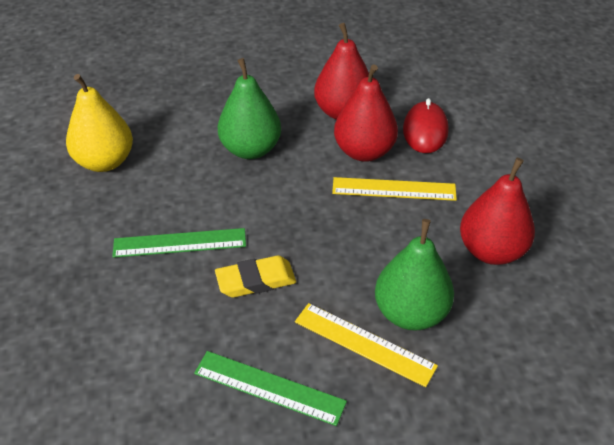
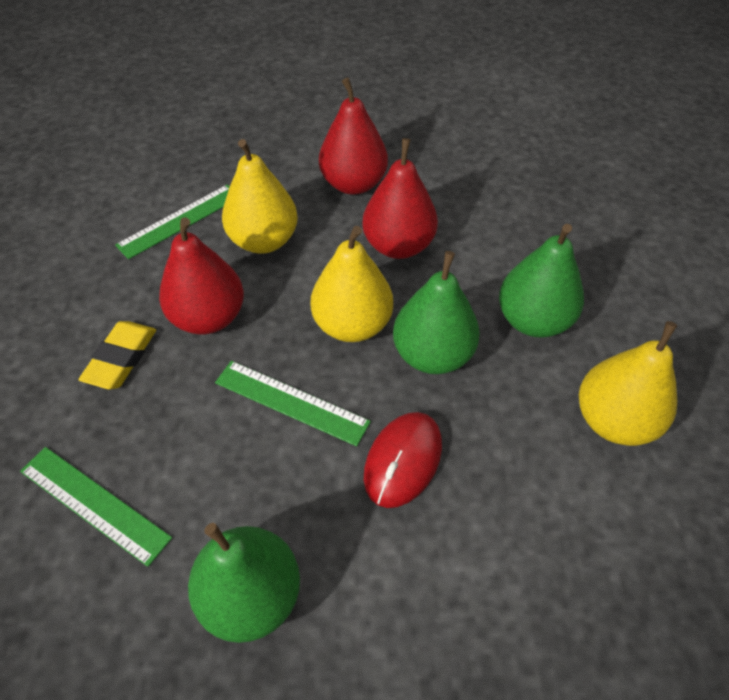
green pear: 2 -> 3
green ruler: 2 -> 3
yellow pear: 1 -> 3
yellow ruler: 2 -> 0

